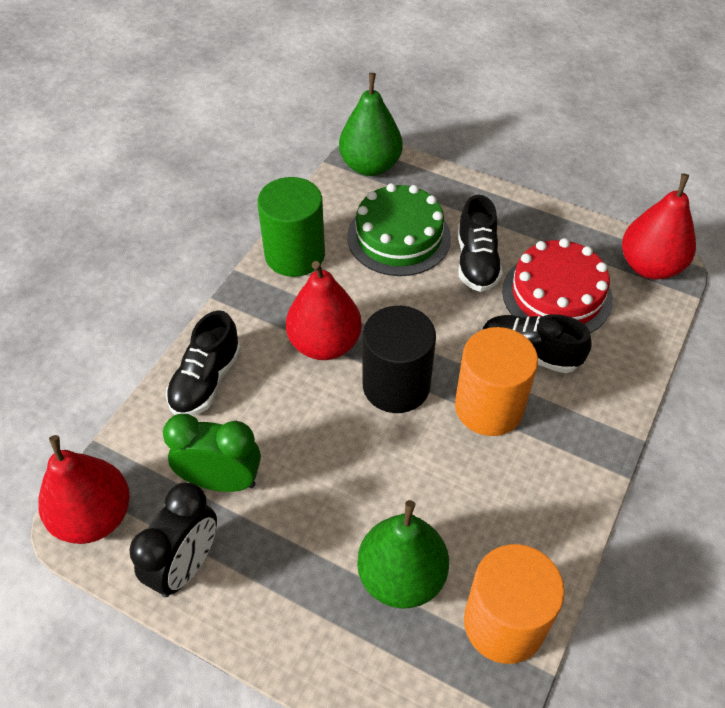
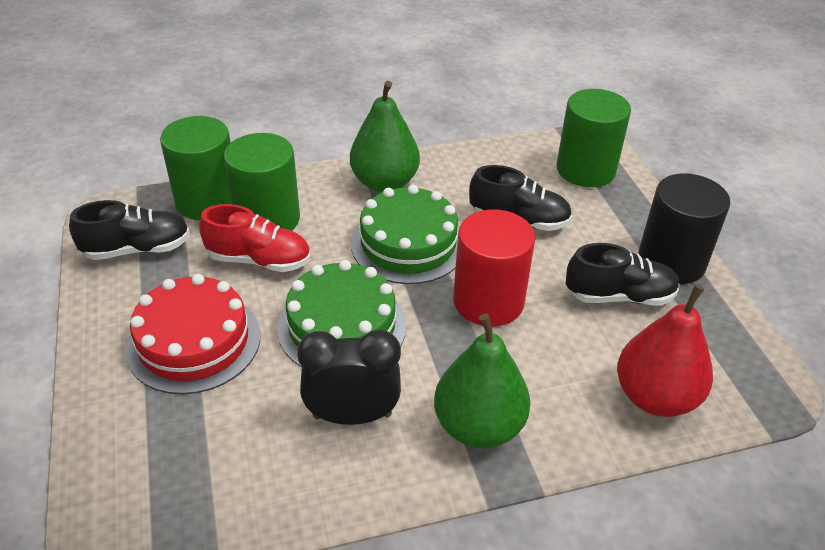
green cake: 1 -> 2
green clock: 1 -> 0
green cylinder: 1 -> 3
orange cylinder: 2 -> 0
red cylinder: 0 -> 1
red pear: 3 -> 1
red shoe: 0 -> 1

